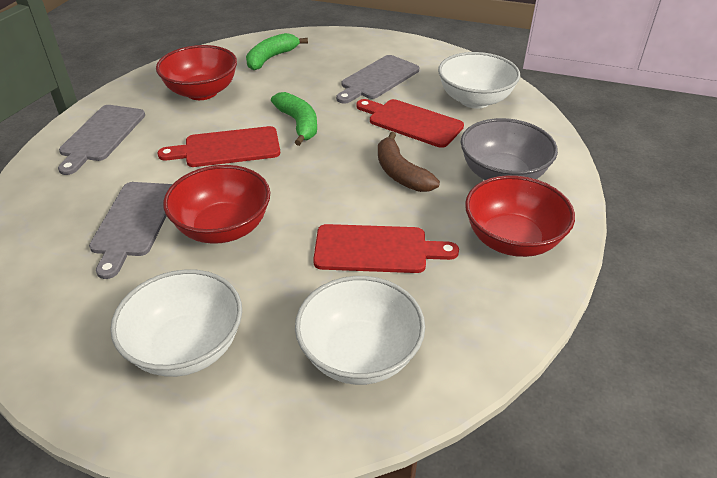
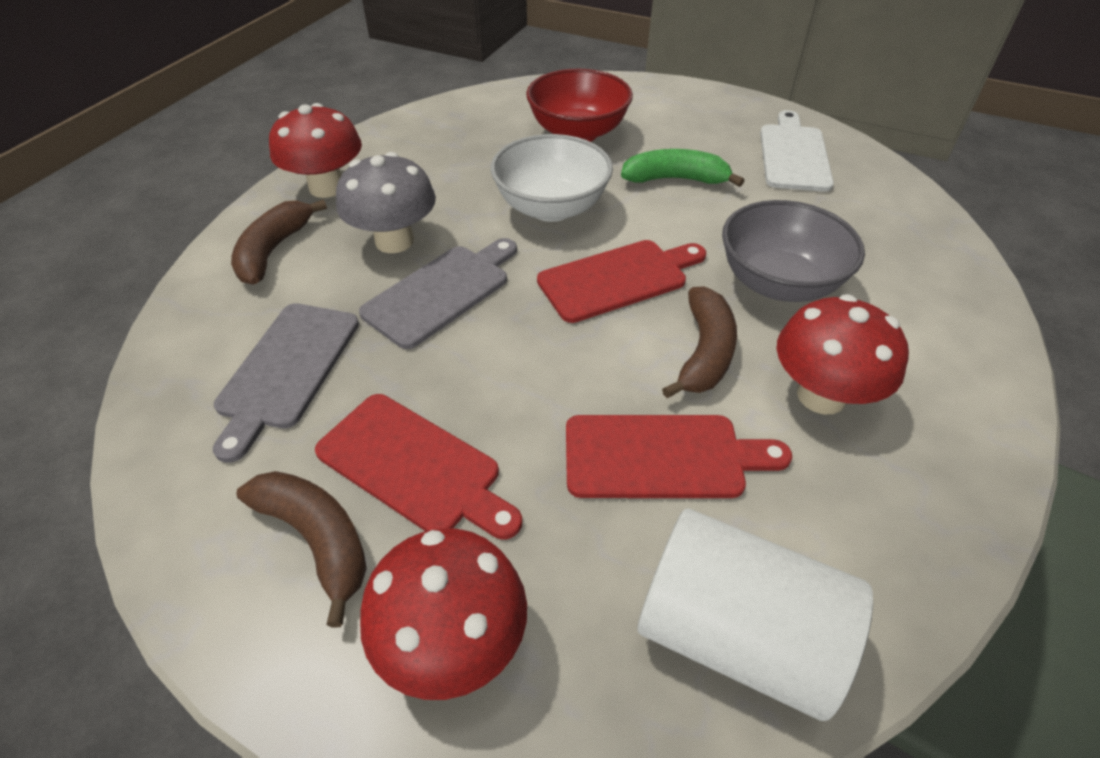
brown banana: 1 -> 3
green banana: 2 -> 1
grey cutting board: 3 -> 2
grey mushroom: 0 -> 1
red bowl: 3 -> 1
red mushroom: 0 -> 3
white bowl: 3 -> 1
white cutting board: 0 -> 1
white cylinder: 0 -> 1

